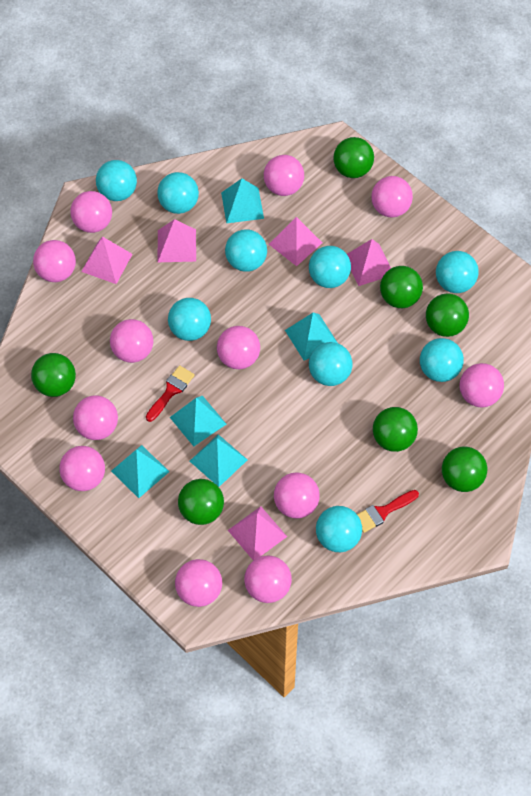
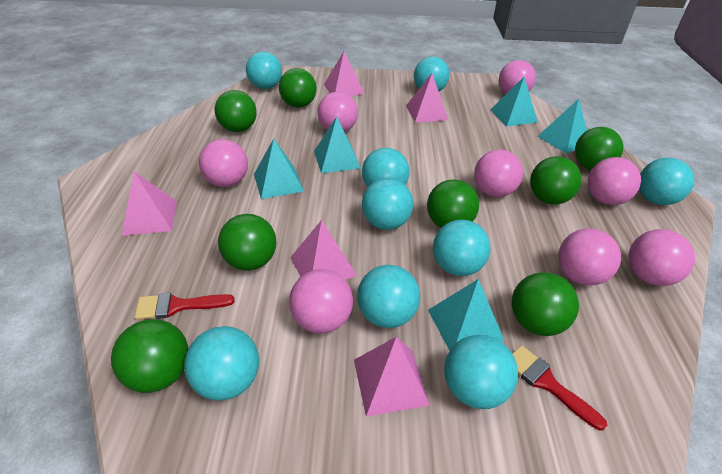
green ball: 7 -> 8
pink ball: 12 -> 8

